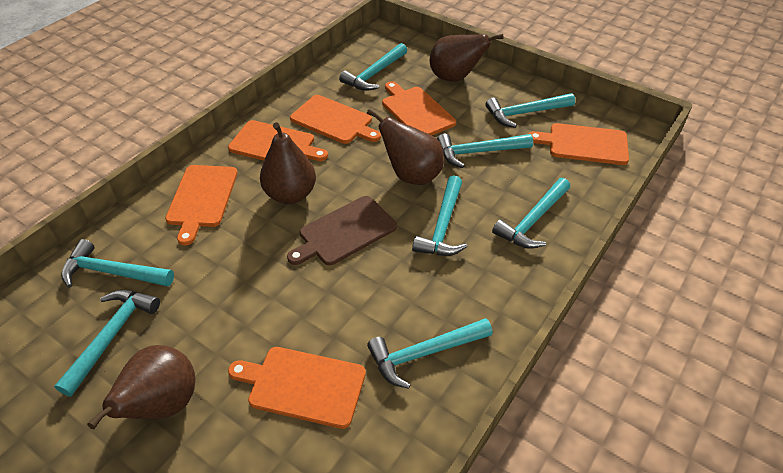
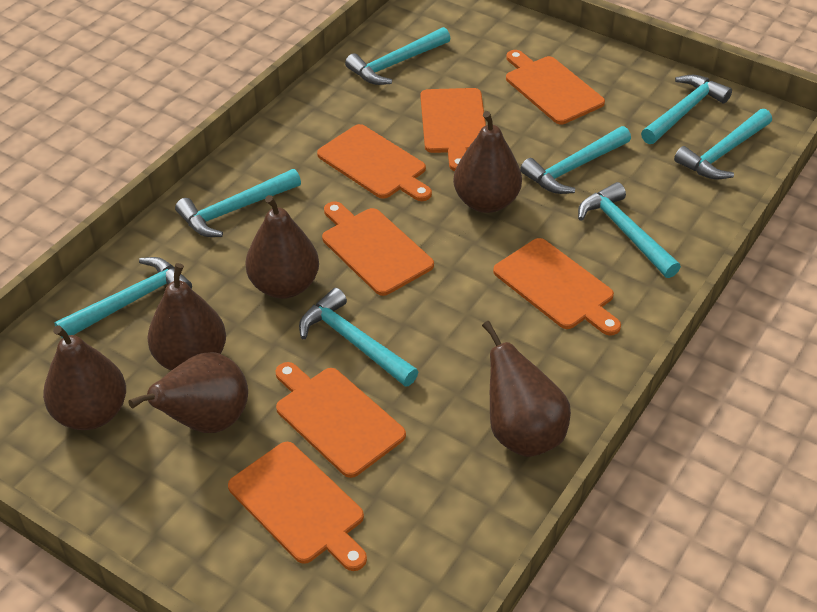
brown cutting board: 1 -> 0
brown pear: 4 -> 6
orange cutting board: 6 -> 7

